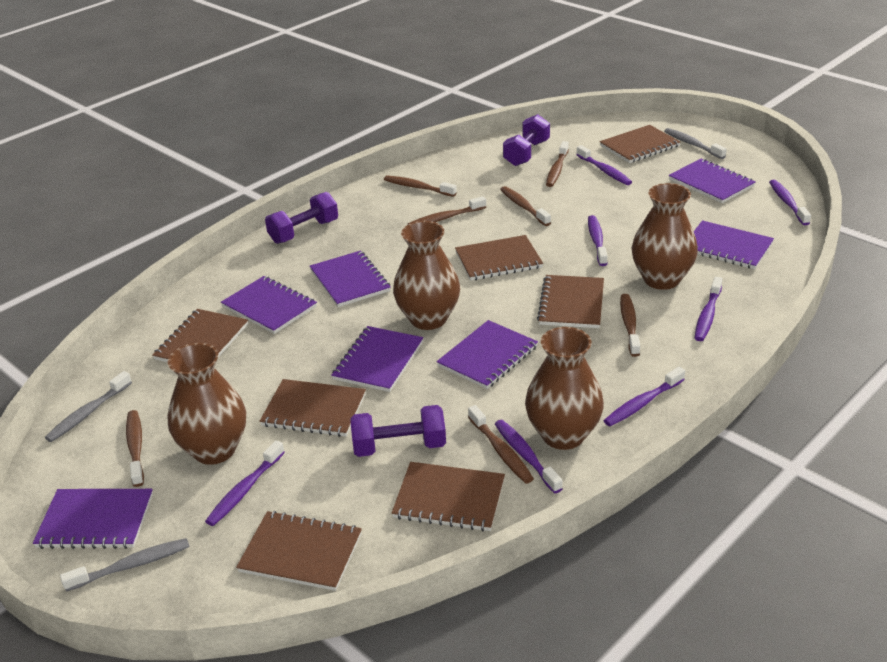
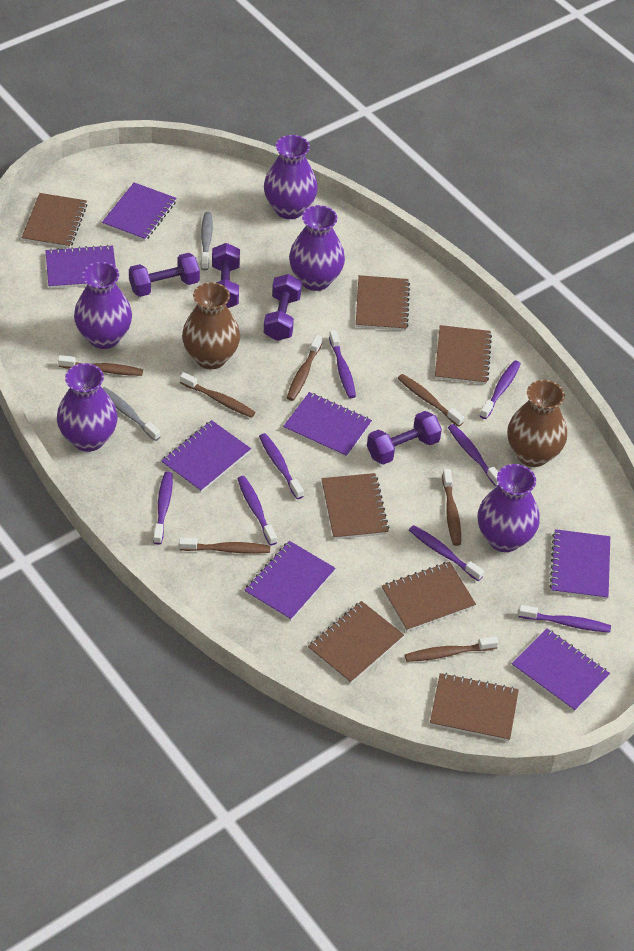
brown vase: 4 -> 2
grey toothbrush: 3 -> 2
purple dumbbell: 3 -> 4
purple toothbrush: 7 -> 8
purple vase: 0 -> 5

